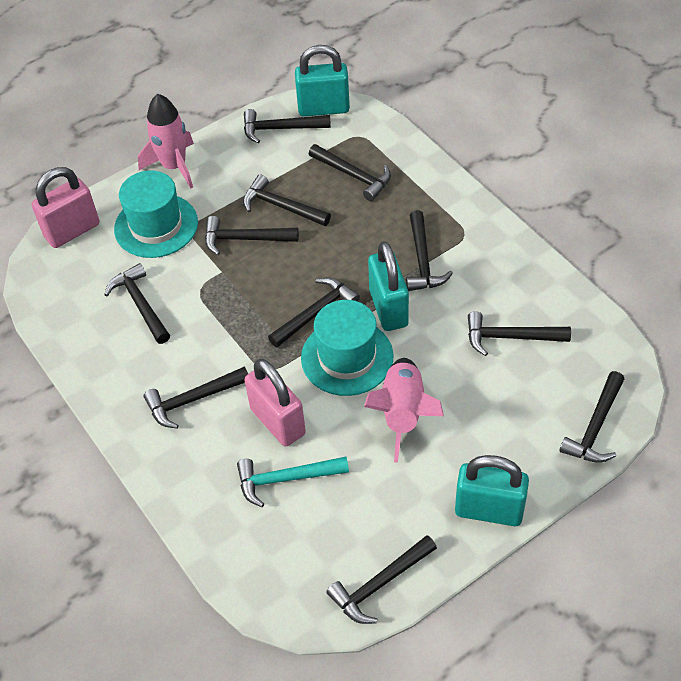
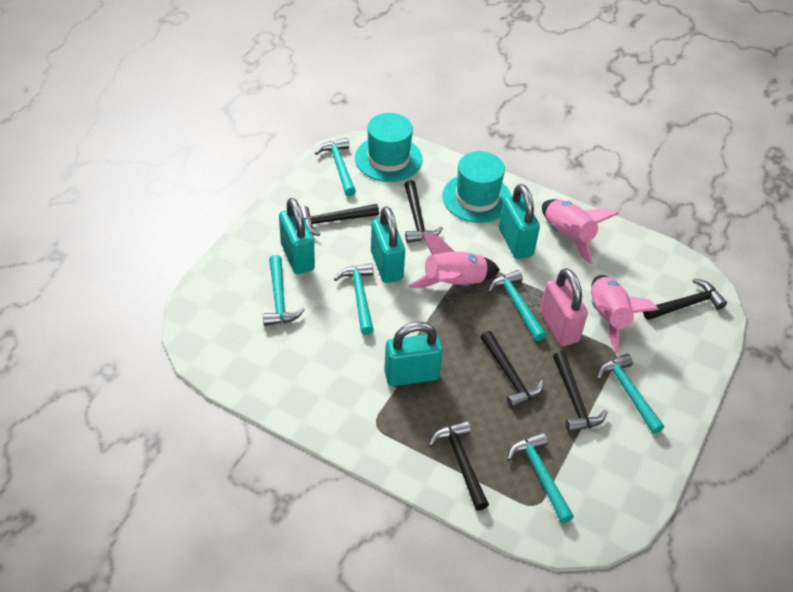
black hammer: 11 -> 6
pink padlock: 2 -> 1
pink rocket: 2 -> 3
turquoise hammer: 1 -> 6
turquoise padlock: 3 -> 4

